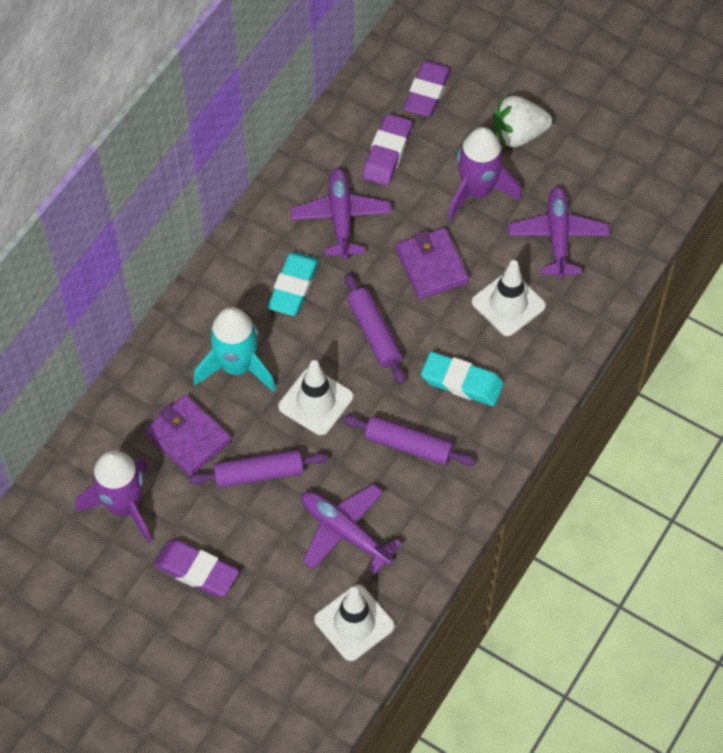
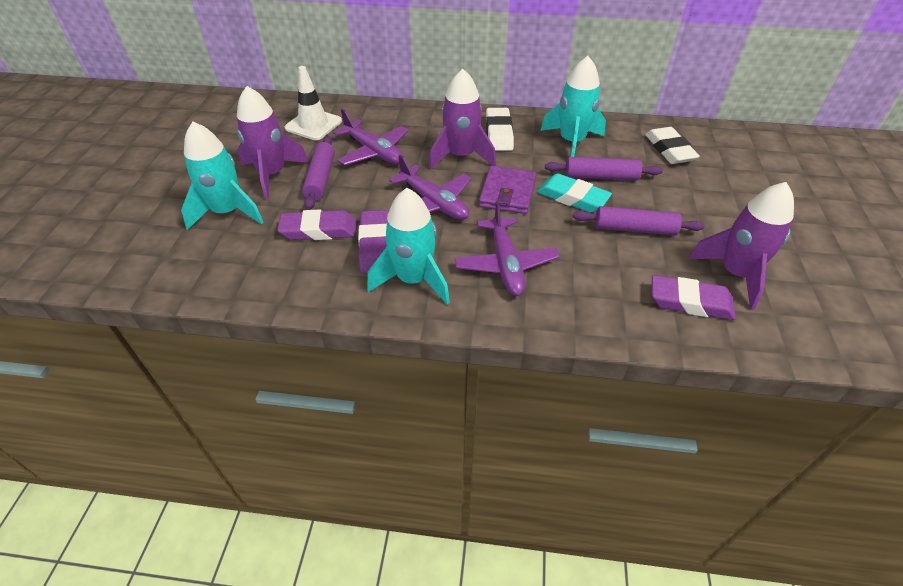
purple rocket: 2 -> 3
purple wallet: 2 -> 1
turquoise eraser: 2 -> 1
turquoise rocket: 1 -> 3
white eraser: 0 -> 2
white strawberry: 1 -> 0
white traffic cone: 3 -> 1

